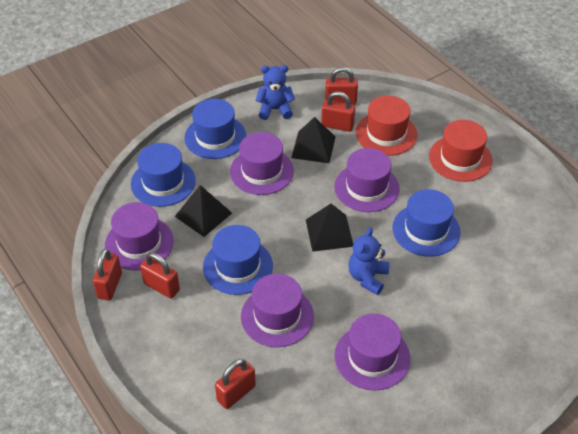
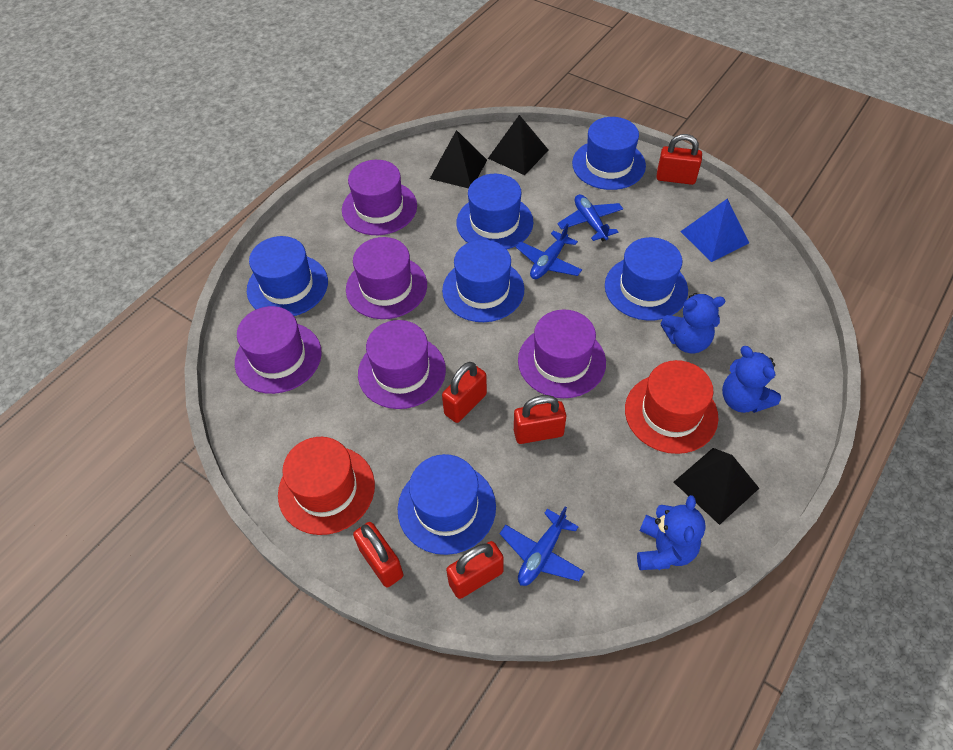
blue hat: 4 -> 6
blue plane: 0 -> 3
blue pyramid: 0 -> 1
blue teddy bear: 2 -> 3

